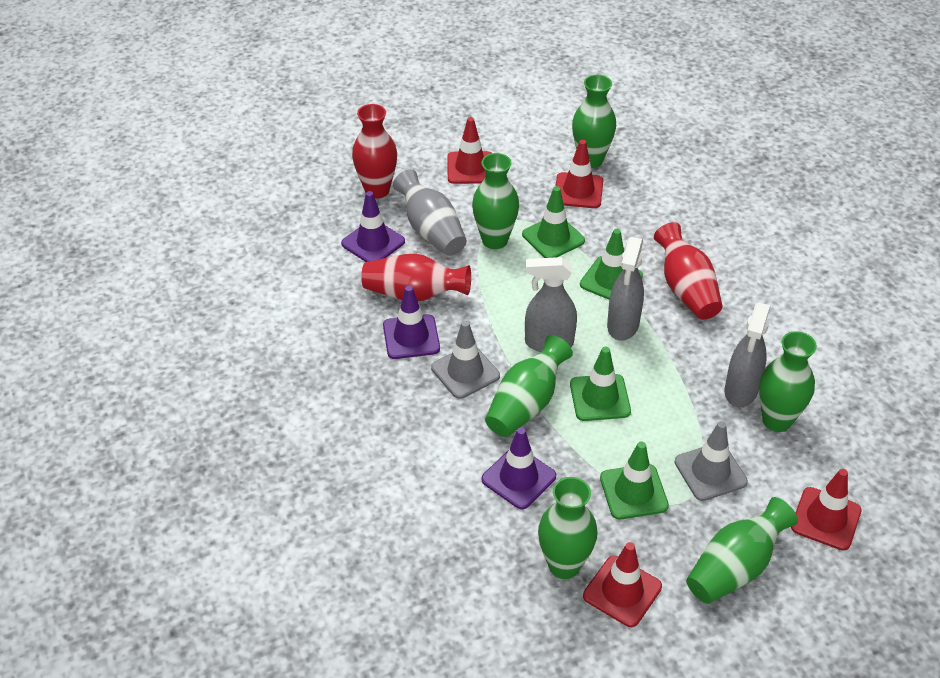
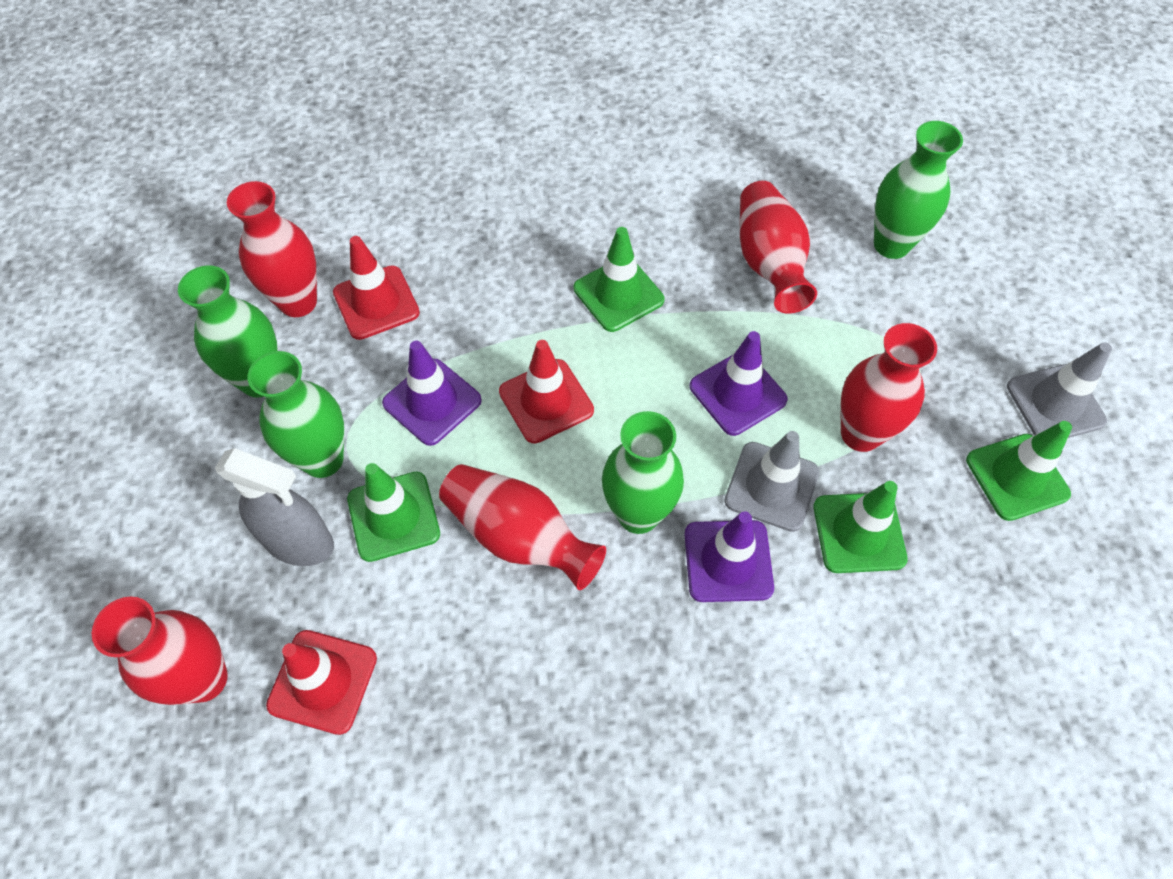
green vase: 6 -> 4
grey spray bottle: 3 -> 1
grey vase: 1 -> 0
red traffic cone: 4 -> 3
red vase: 3 -> 5

